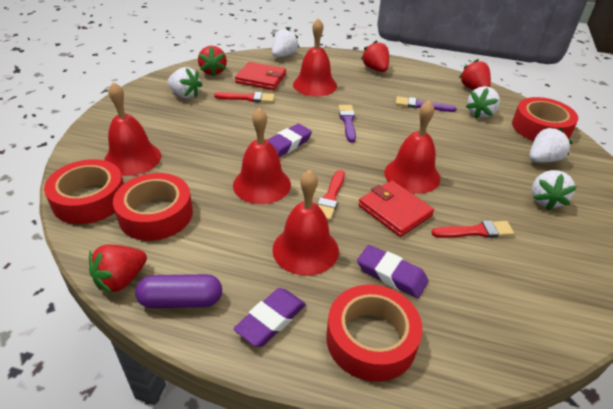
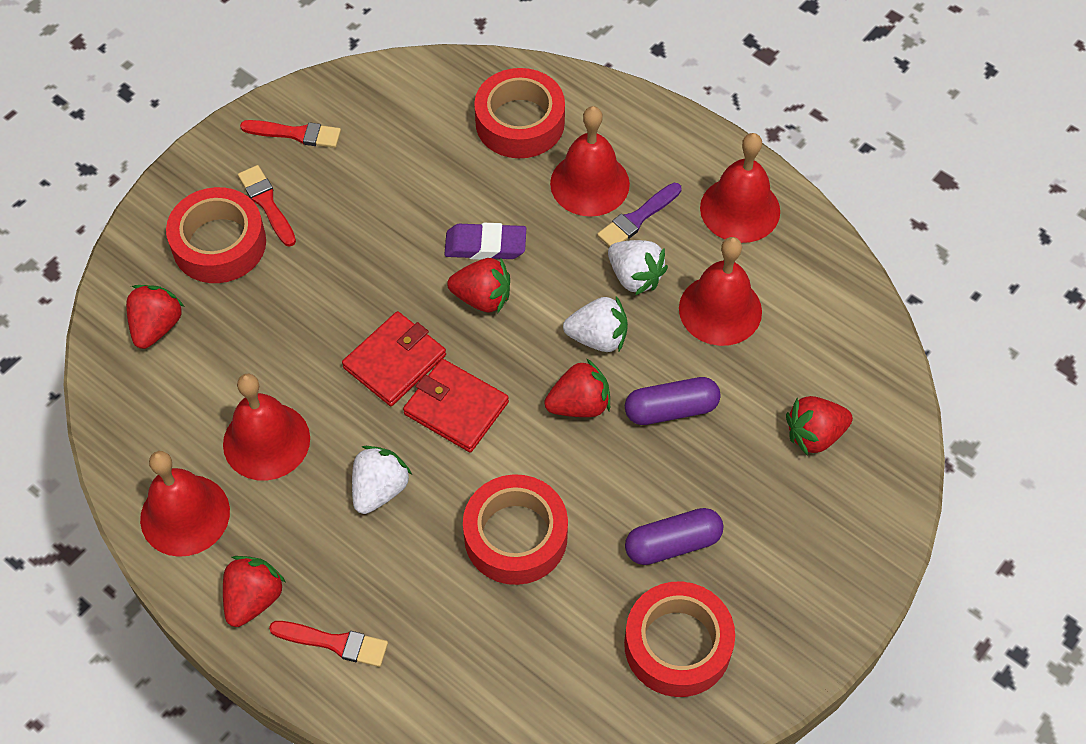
purple brush: 2 -> 1
purple capsule: 1 -> 2
purple eraser: 3 -> 1
red strawberry: 4 -> 5
white strawberry: 5 -> 3

